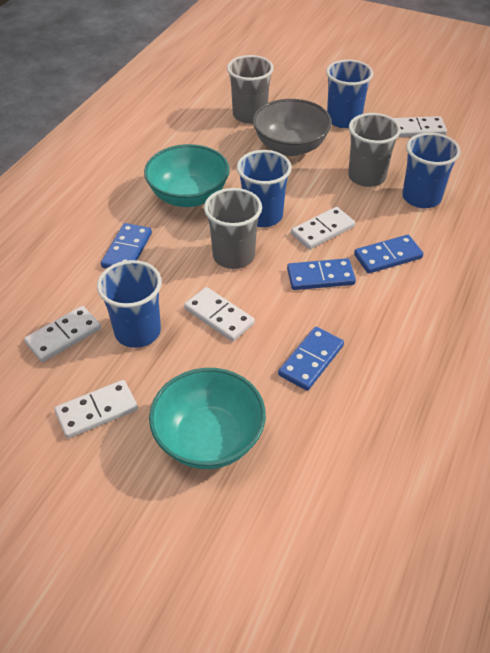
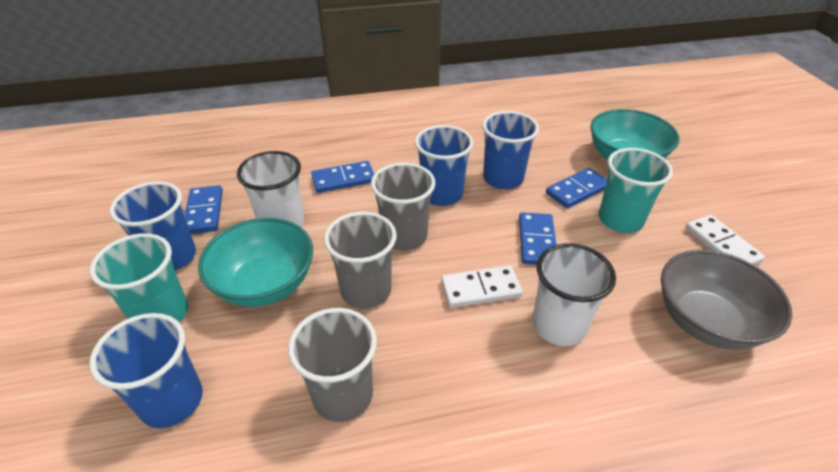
turquoise cup: 0 -> 2
white cup: 0 -> 2
white domino: 5 -> 2

